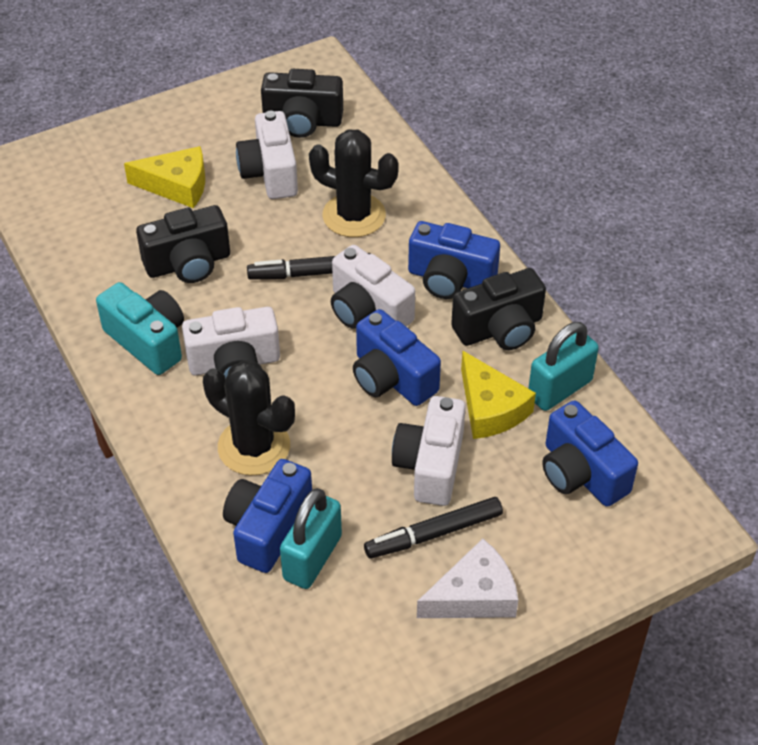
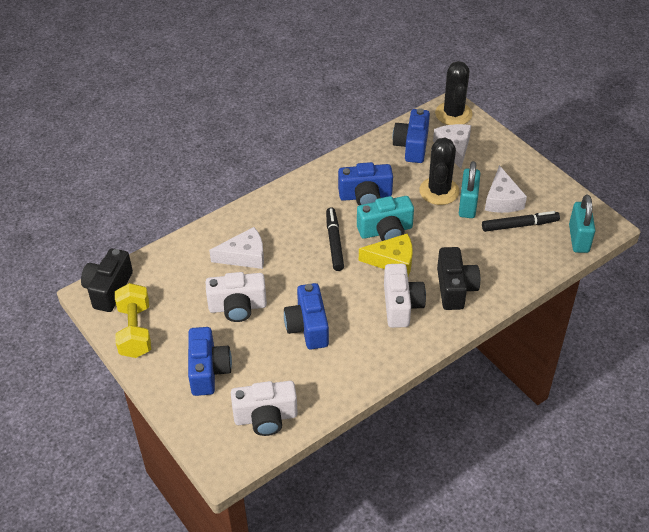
black camera: 3 -> 2
white camera: 4 -> 3
white cheese: 1 -> 3
yellow cheese: 2 -> 1
yellow dumbbell: 0 -> 1

